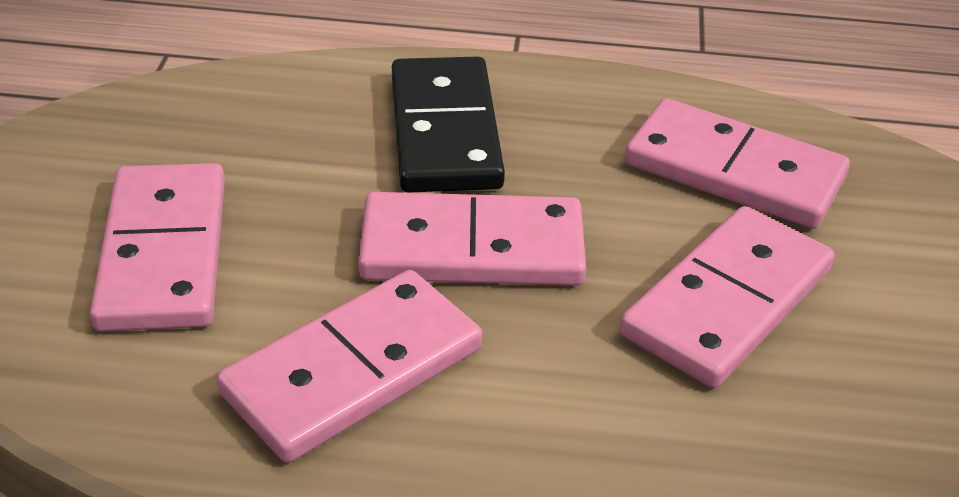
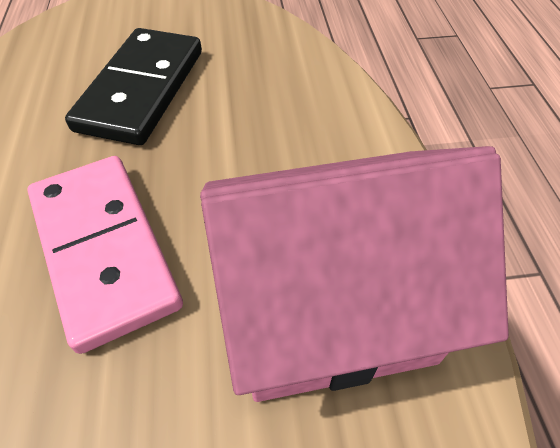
pink domino: 5 -> 1
pink house: 0 -> 1

